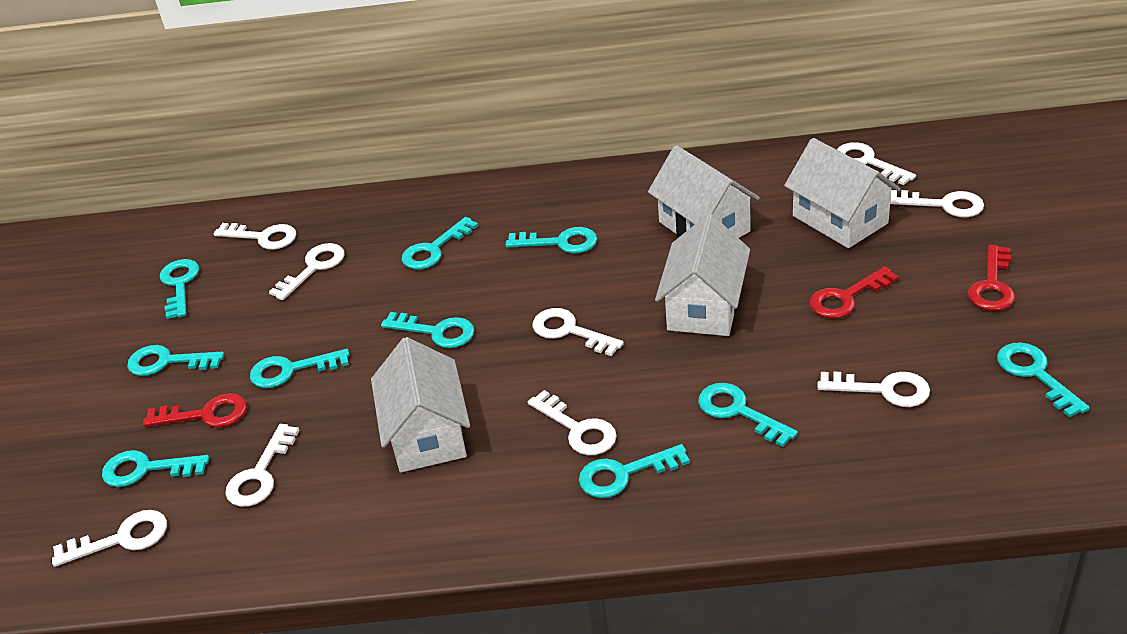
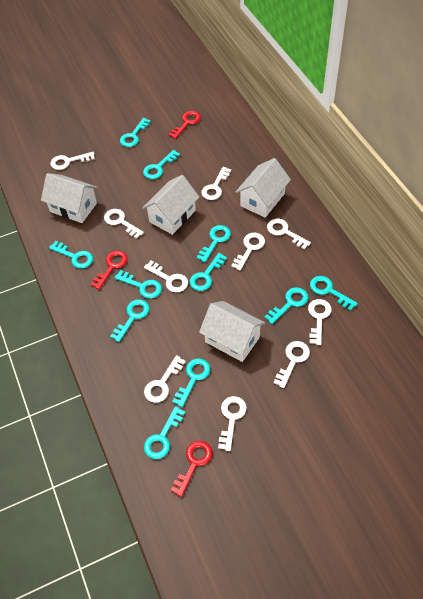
turquoise key: 10 -> 11
white key: 9 -> 10

